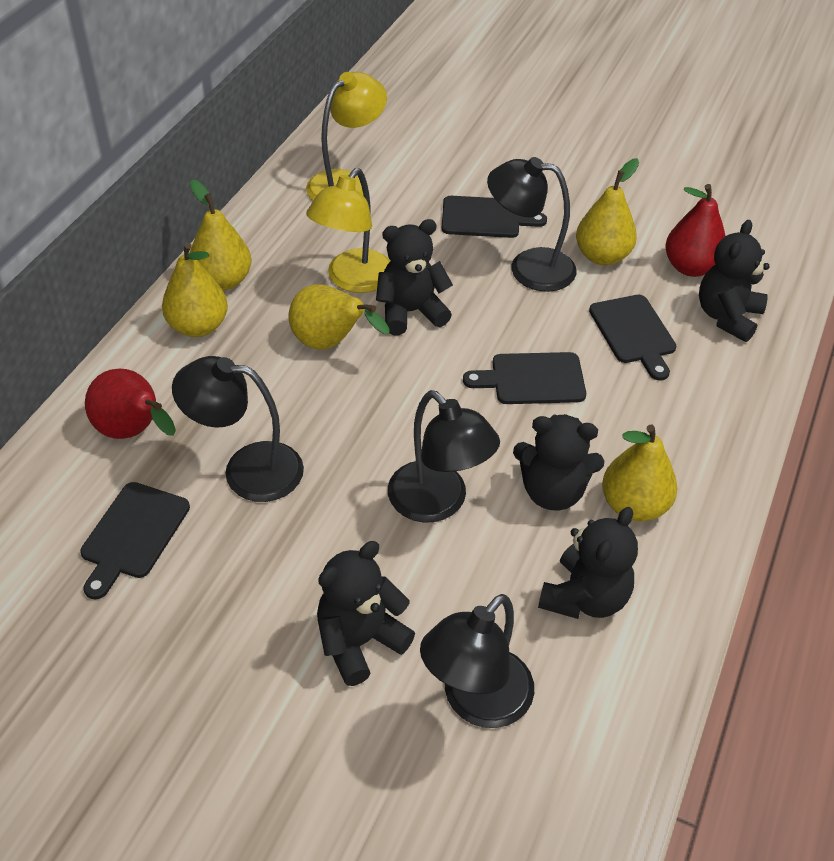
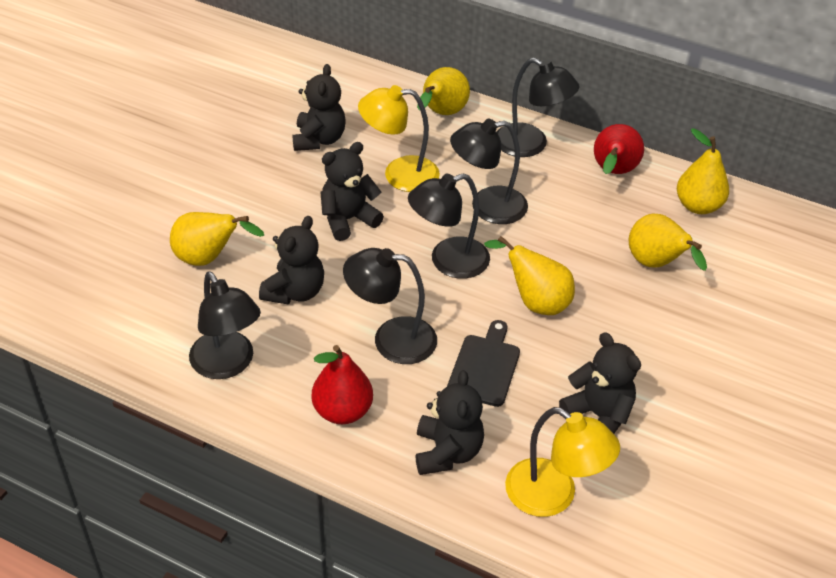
black cutting board: 4 -> 1
black lamp: 4 -> 5

